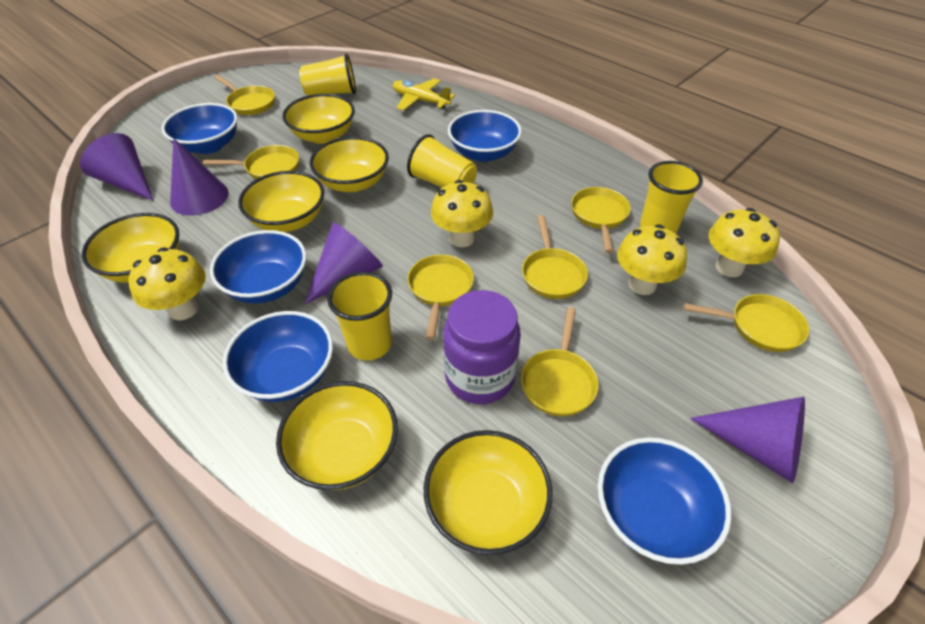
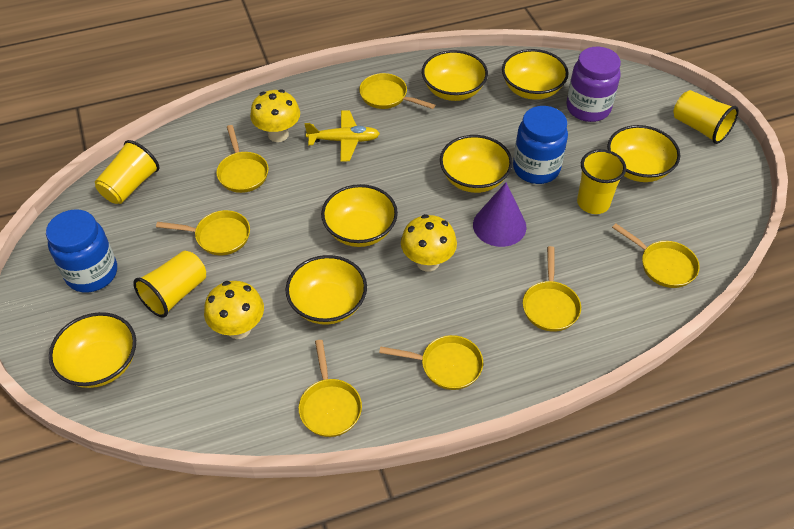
blue bowl: 5 -> 0
blue jar: 0 -> 2
purple cone: 4 -> 1
yellow bowl: 6 -> 7
yellow mushroom: 4 -> 3

